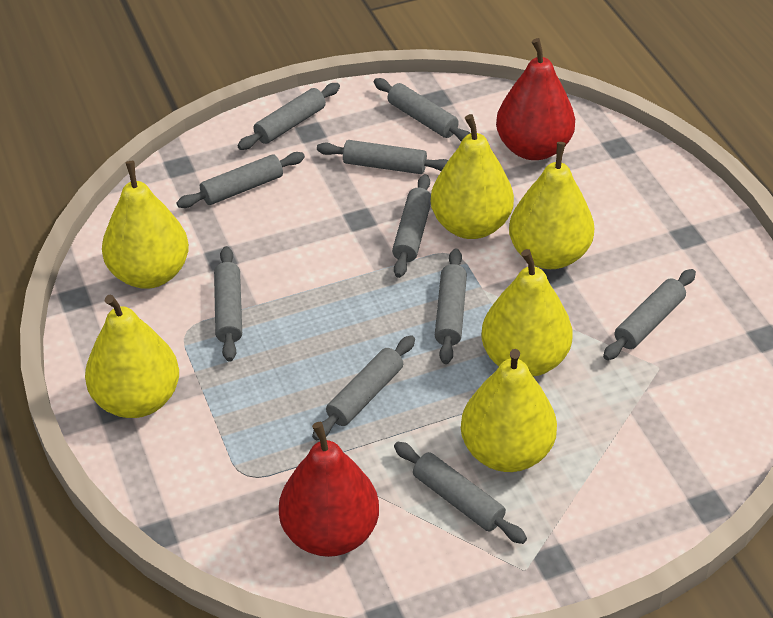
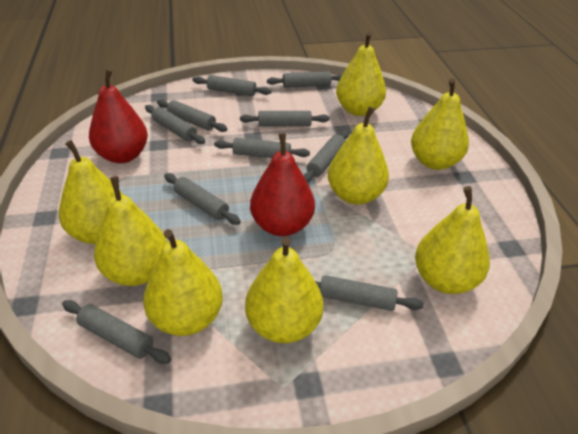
yellow pear: 6 -> 8

